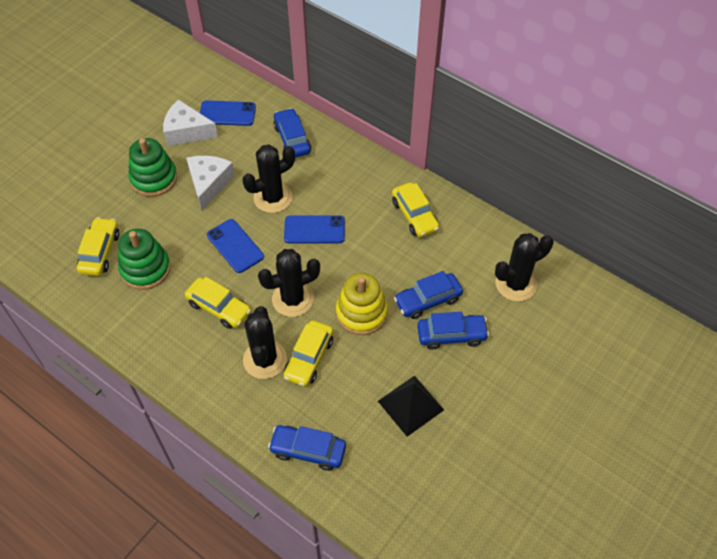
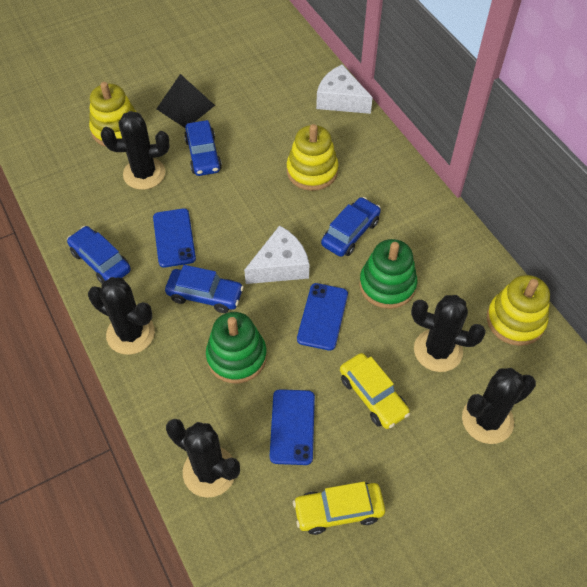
black cactus: 4 -> 5
yellow car: 4 -> 2
yellow stacking toy: 1 -> 3

